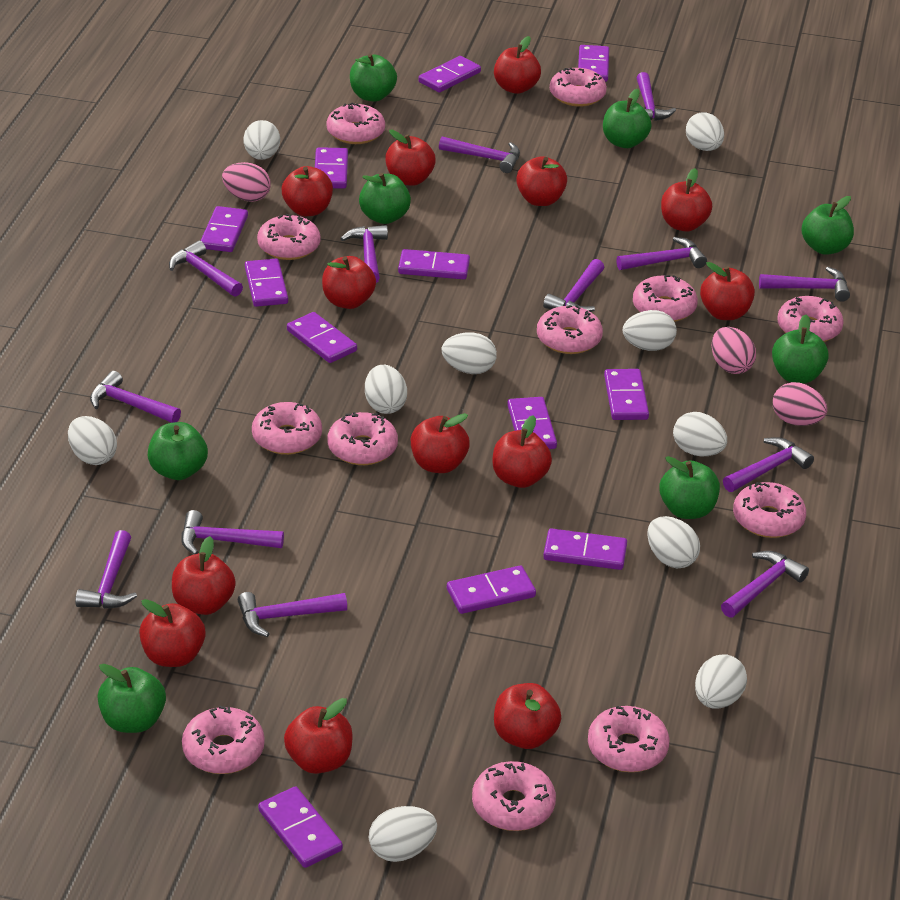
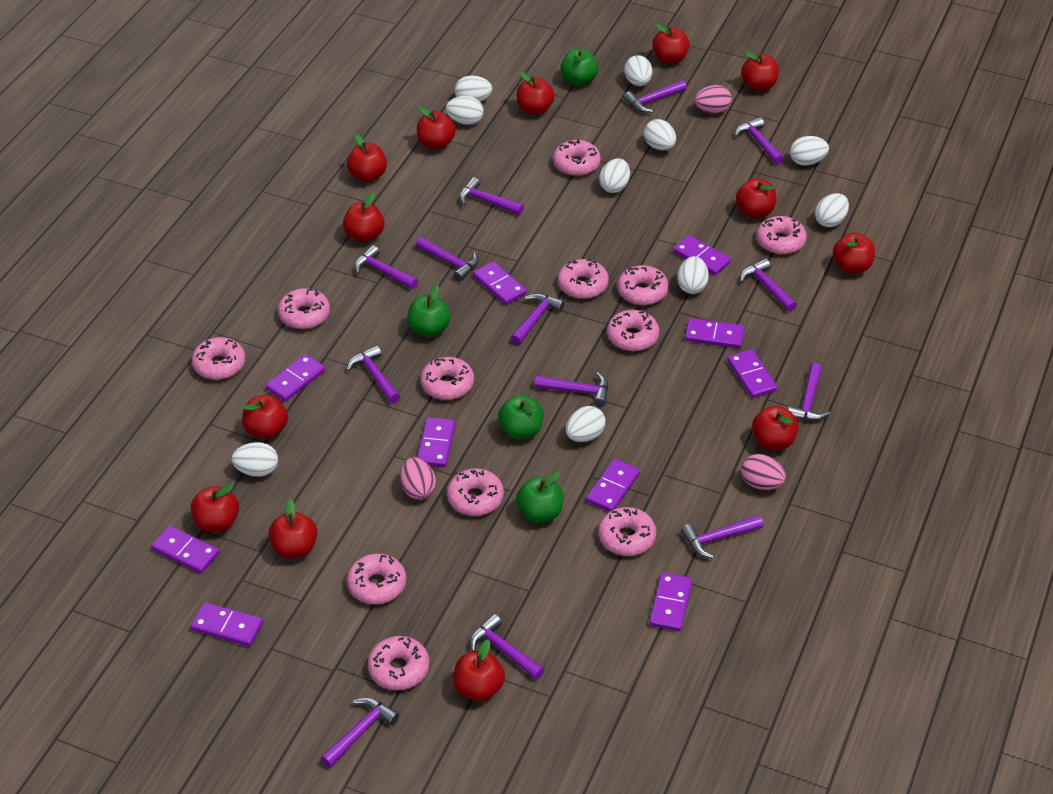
green apple: 8 -> 4
purple domino: 12 -> 10

